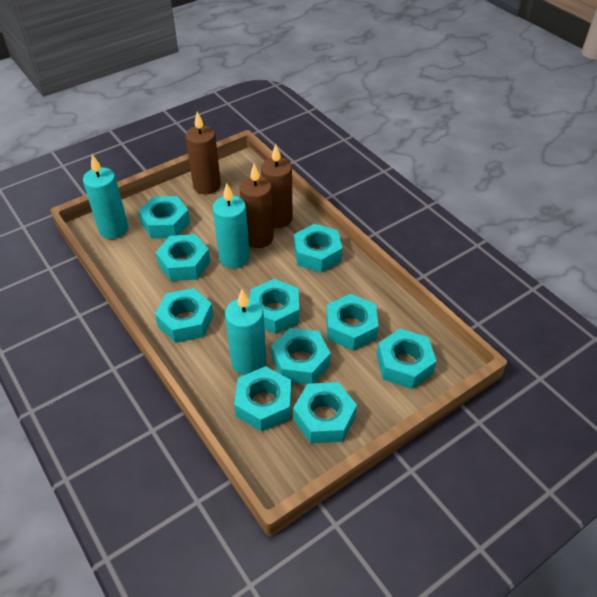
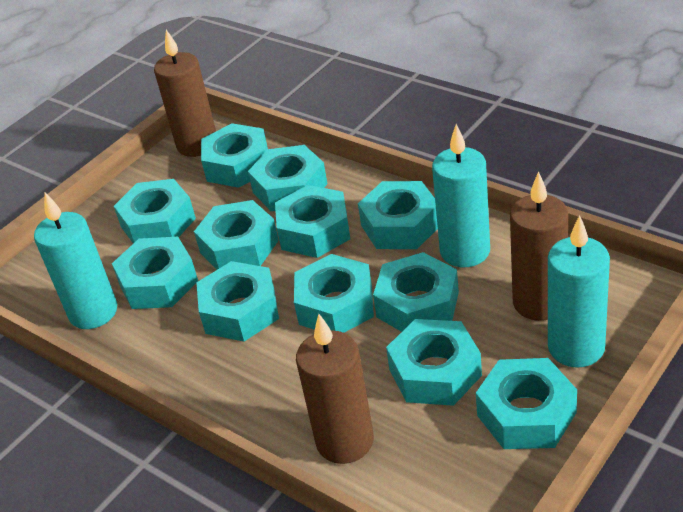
turquoise nut: 10 -> 12

